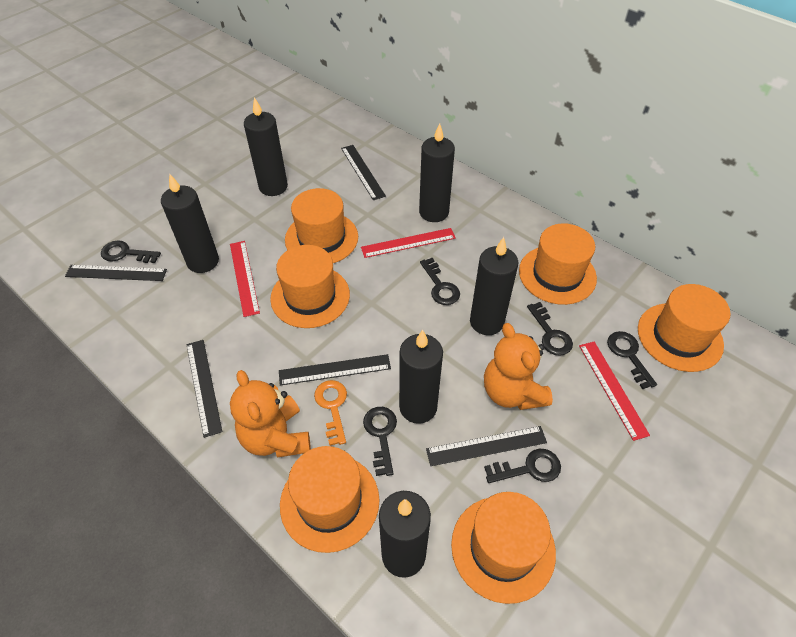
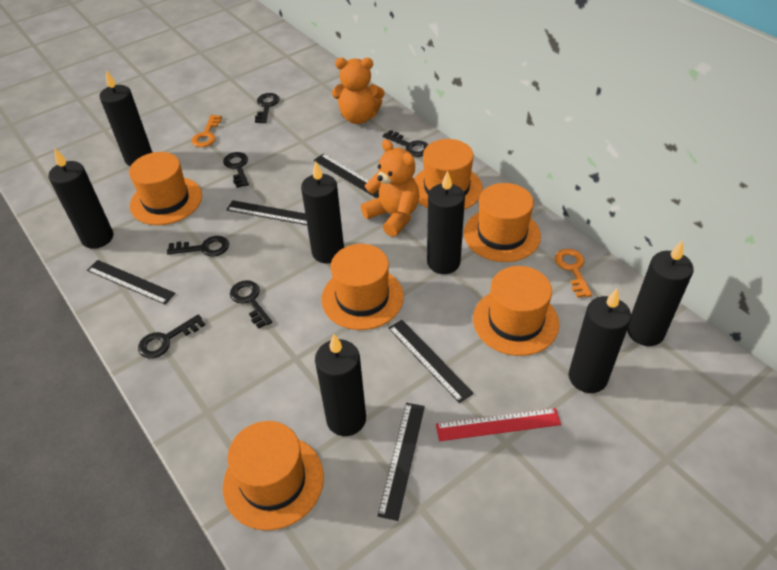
black candle: 6 -> 7
orange key: 1 -> 2
red ruler: 3 -> 1

